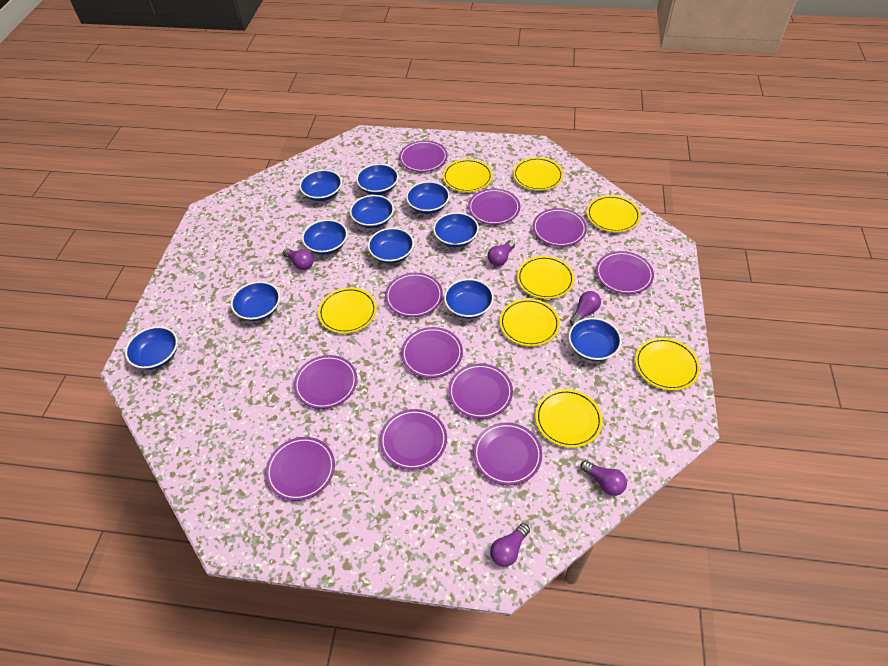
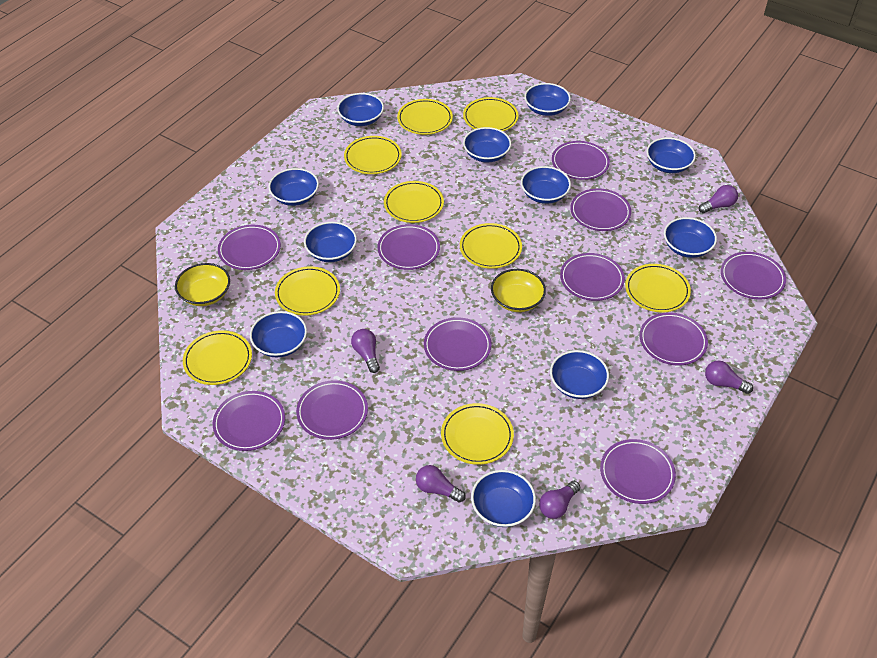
yellow bowl: 0 -> 2
yellow plate: 8 -> 9

